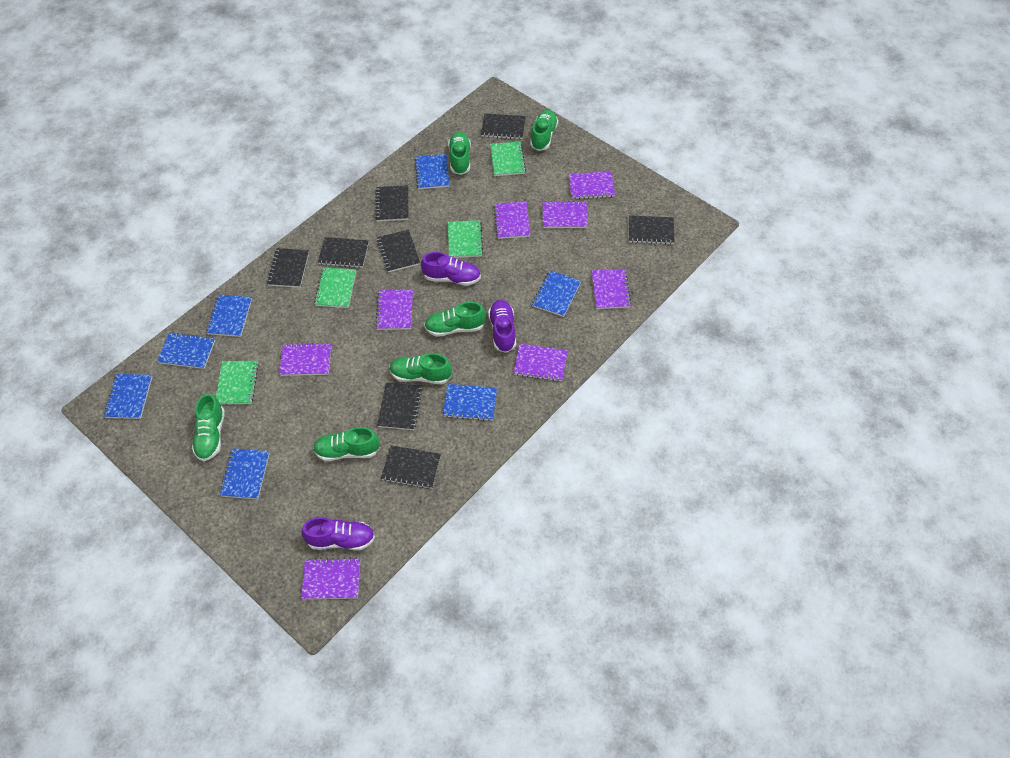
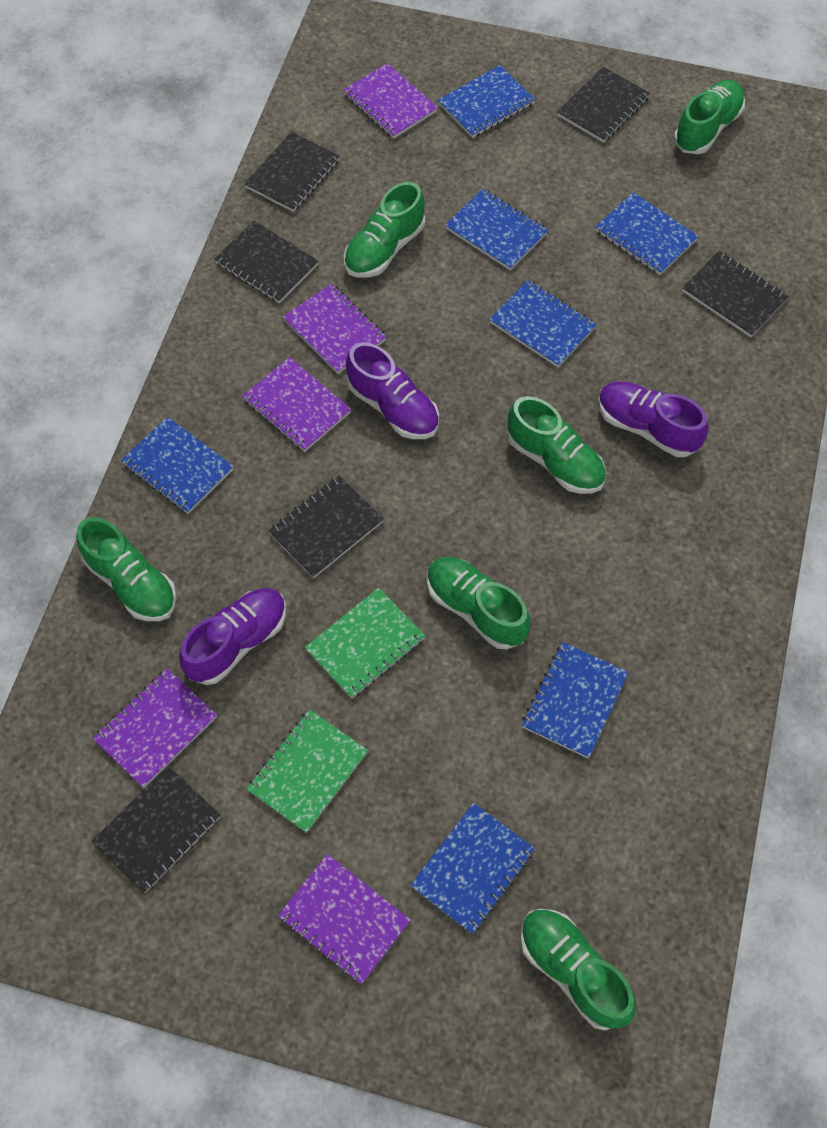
black notebook: 8 -> 6
green notebook: 4 -> 2
purple notebook: 8 -> 5

